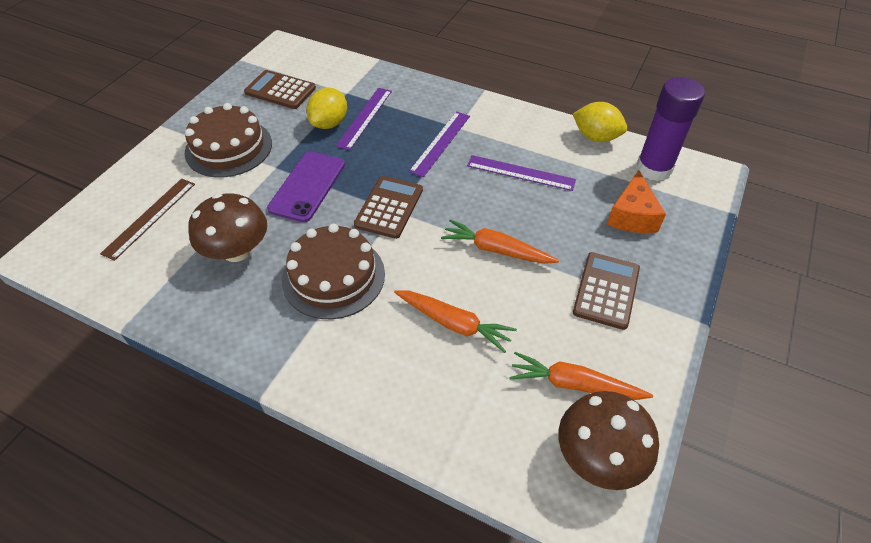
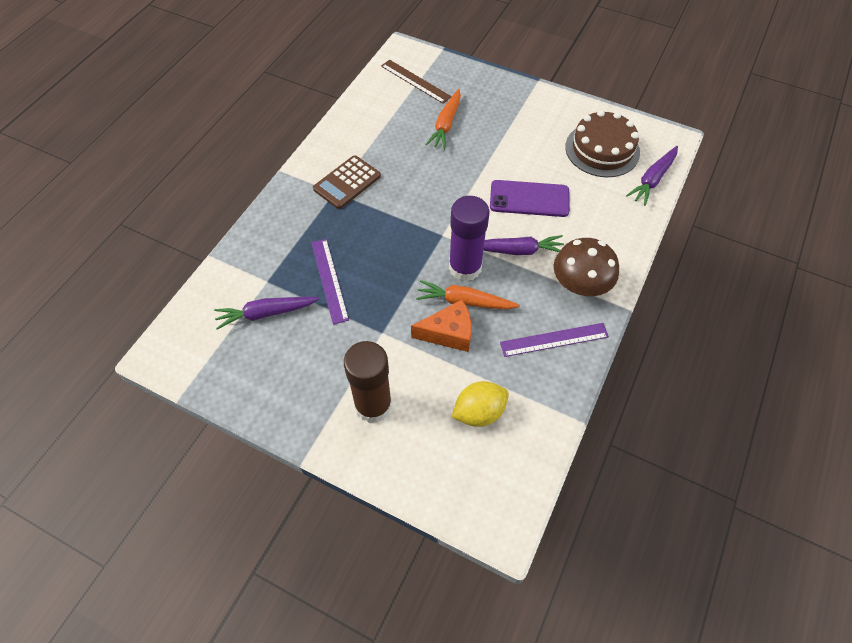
brown cake: 2 -> 1
brown calculator: 3 -> 1
brown glue stick: 0 -> 1
brown mushroom: 2 -> 1
orange carrot: 3 -> 2
purple carrot: 0 -> 3
purple ruler: 3 -> 2
yellow lemon: 2 -> 1

